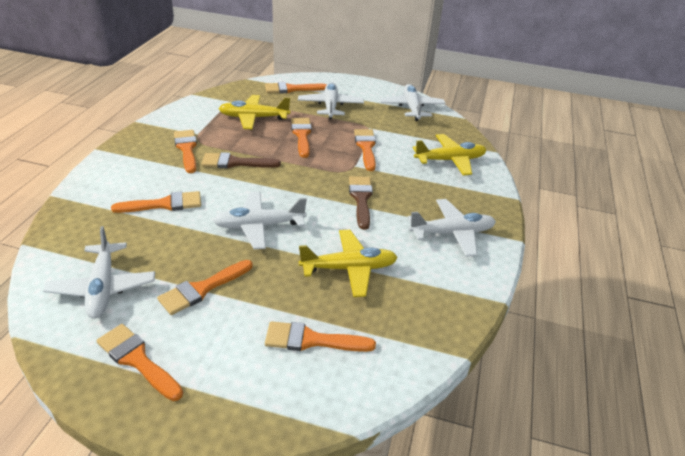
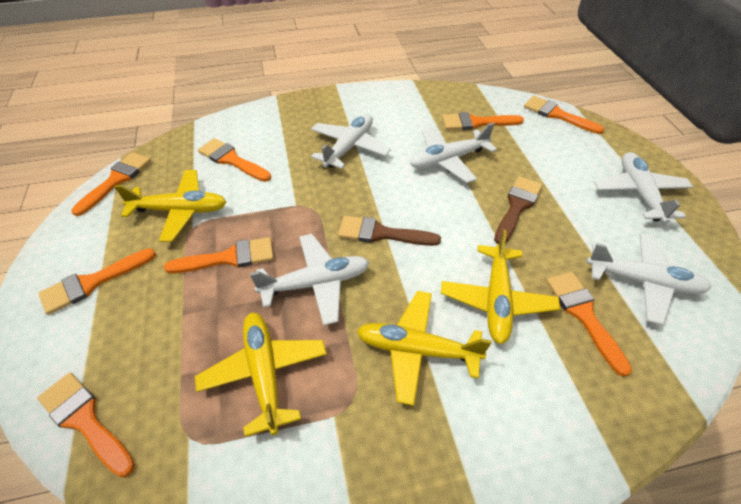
yellow plane: 3 -> 4

